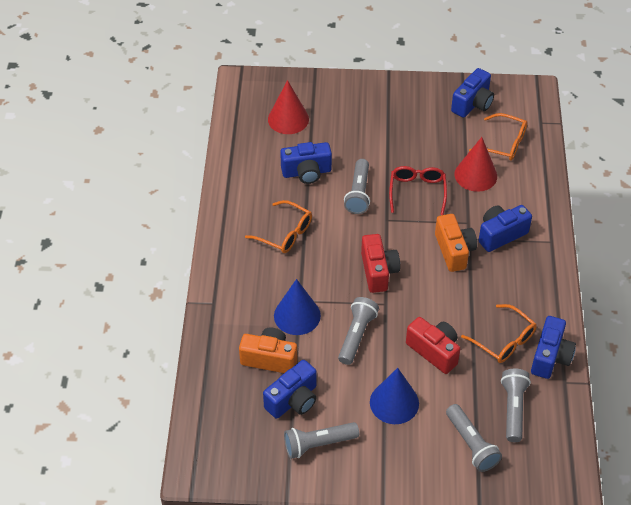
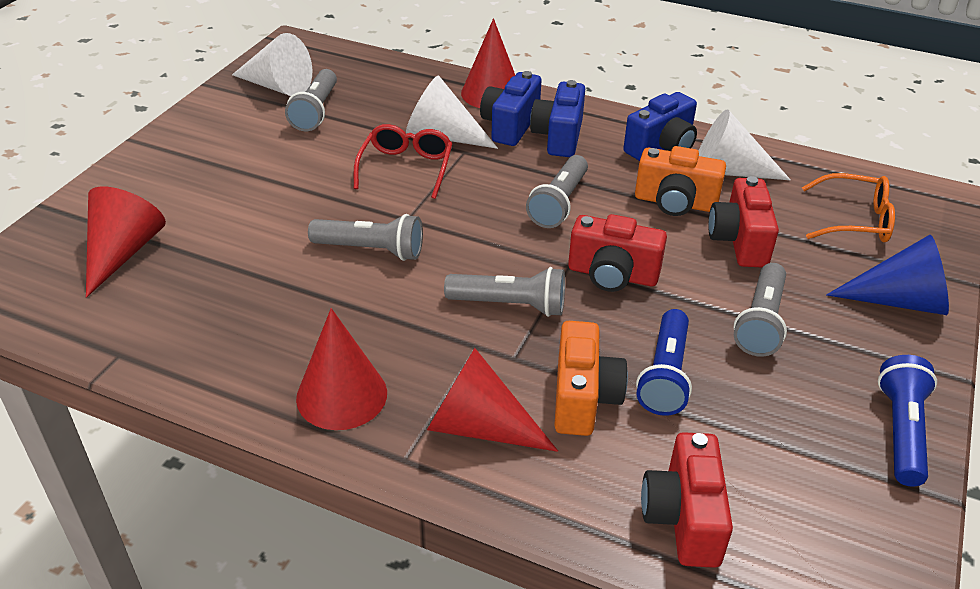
blue camera: 5 -> 3
blue cone: 2 -> 1
blue flashlight: 0 -> 2
orange glasses: 3 -> 1
red camera: 2 -> 3
red cone: 2 -> 4
white cone: 0 -> 3

